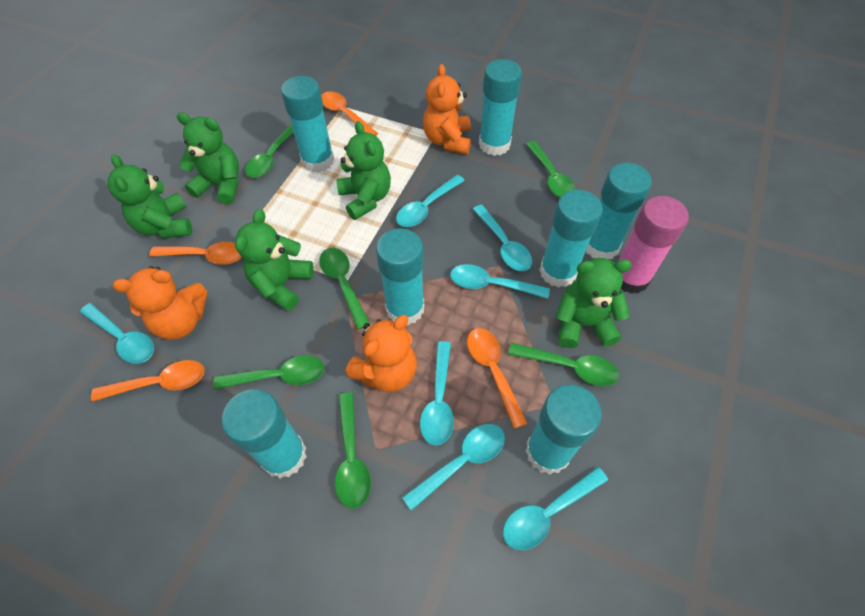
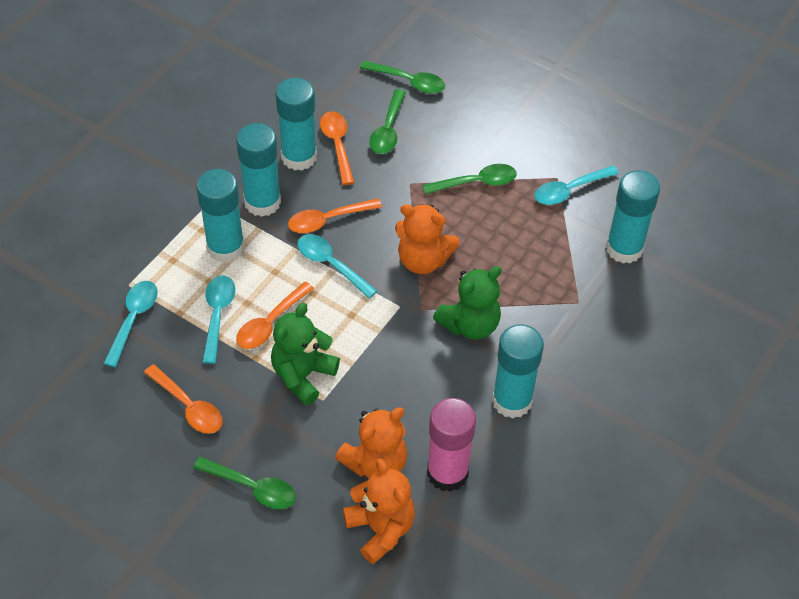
green spoon: 6 -> 4
green teddy bear: 5 -> 2
turquoise glue stick: 7 -> 5
turquoise spoon: 7 -> 4

